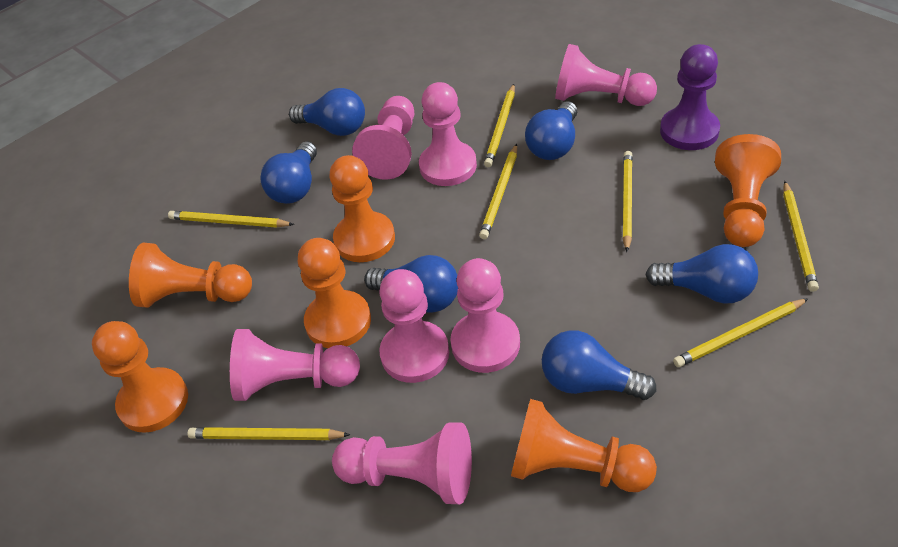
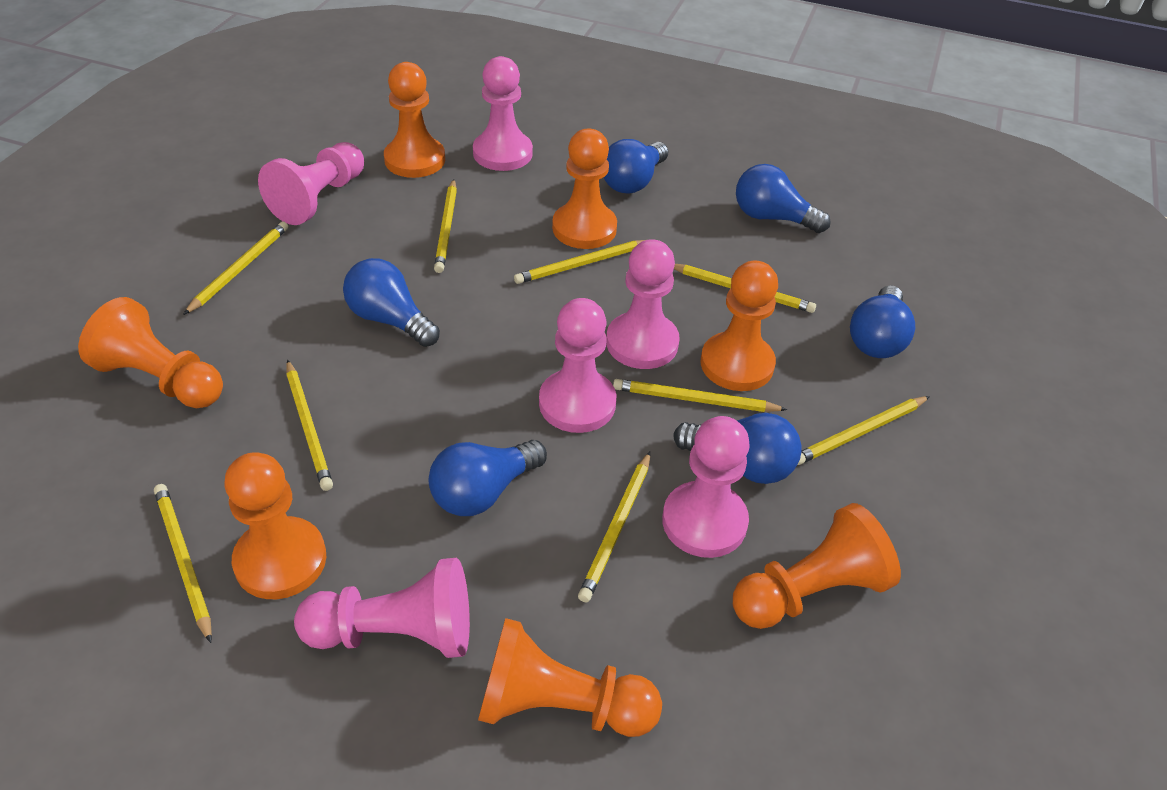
orange pawn: 6 -> 7
pink pawn: 7 -> 6
purple pawn: 1 -> 0
yellow pencil: 7 -> 9

